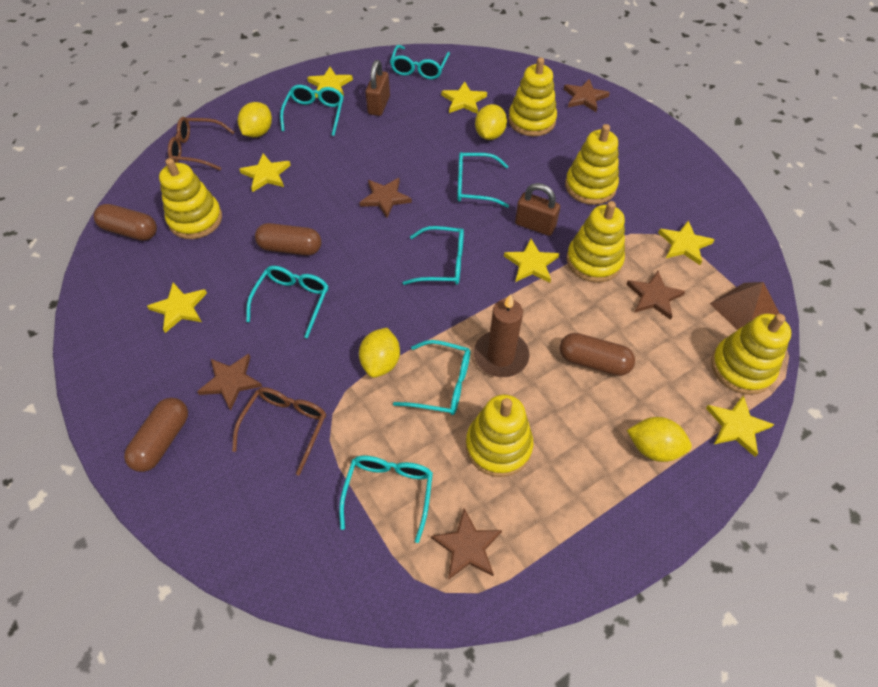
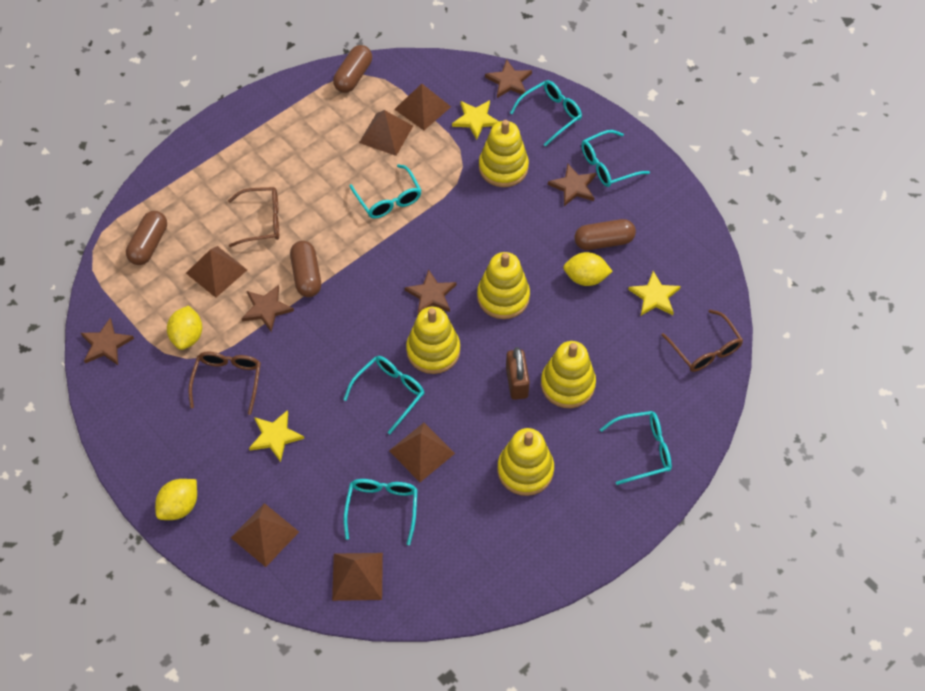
brown candle: 1 -> 0
brown glasses: 2 -> 3
brown padlock: 2 -> 1
brown pyramid: 1 -> 6
turquoise glasses: 7 -> 6
yellow lemon: 4 -> 3
yellow stacking toy: 6 -> 5
yellow star: 7 -> 3

